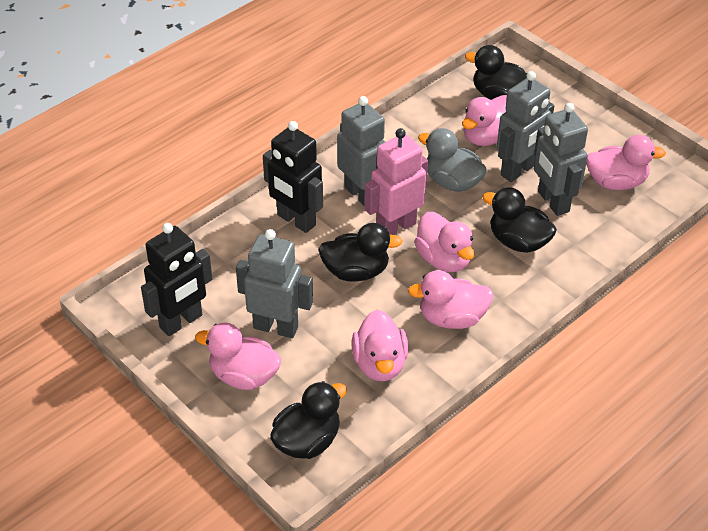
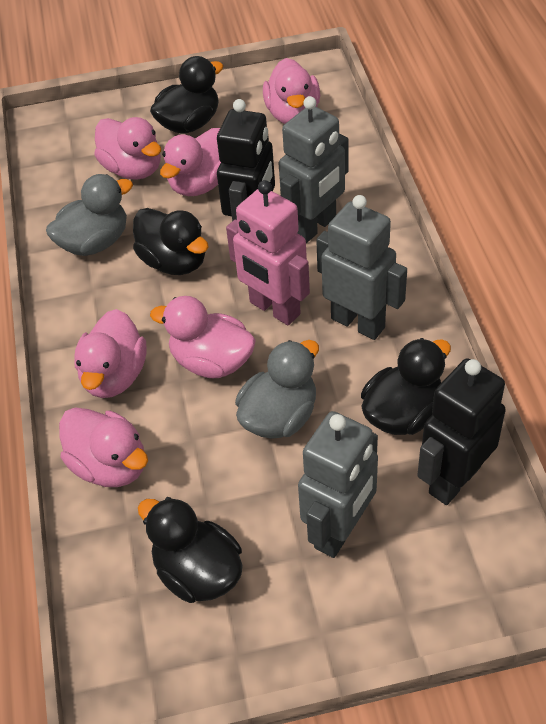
grey duck: 1 -> 2
grey robot: 4 -> 3

